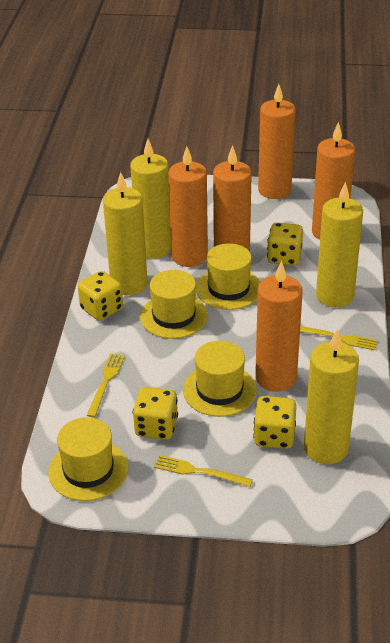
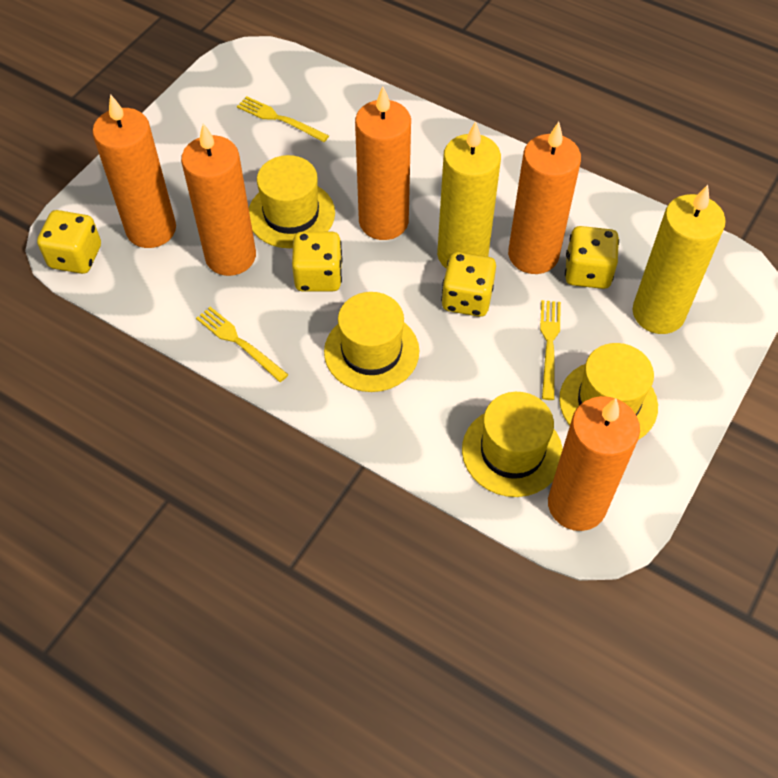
yellow candle: 4 -> 2

